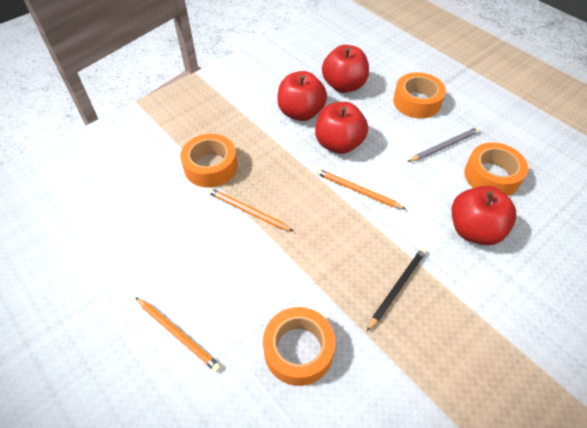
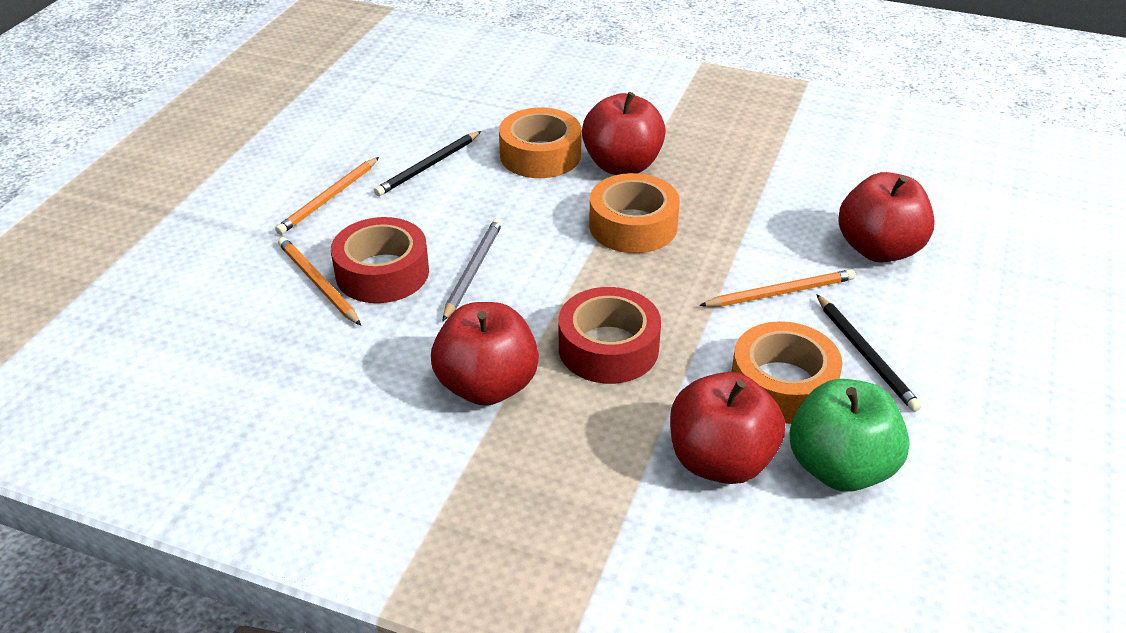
black pencil: 1 -> 2
green apple: 0 -> 1
orange tape: 4 -> 3
red tape: 0 -> 2

